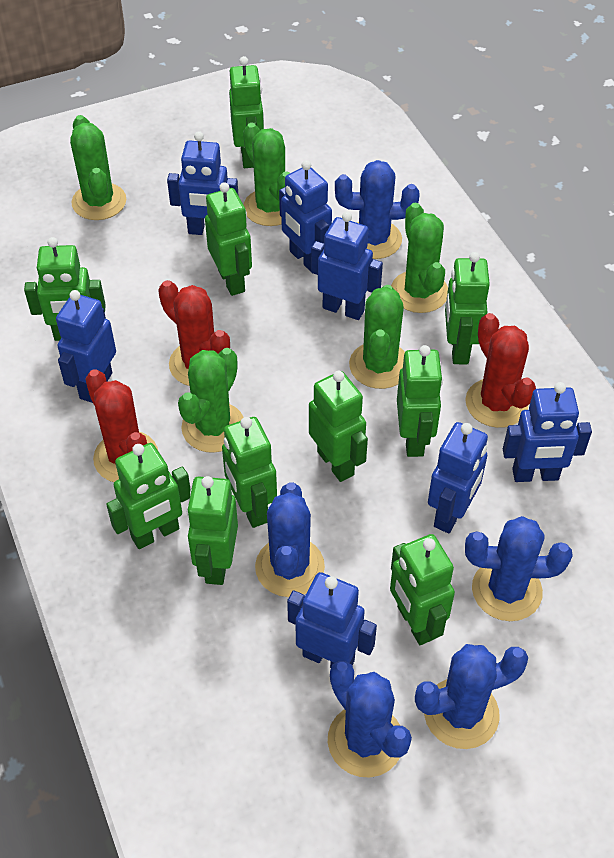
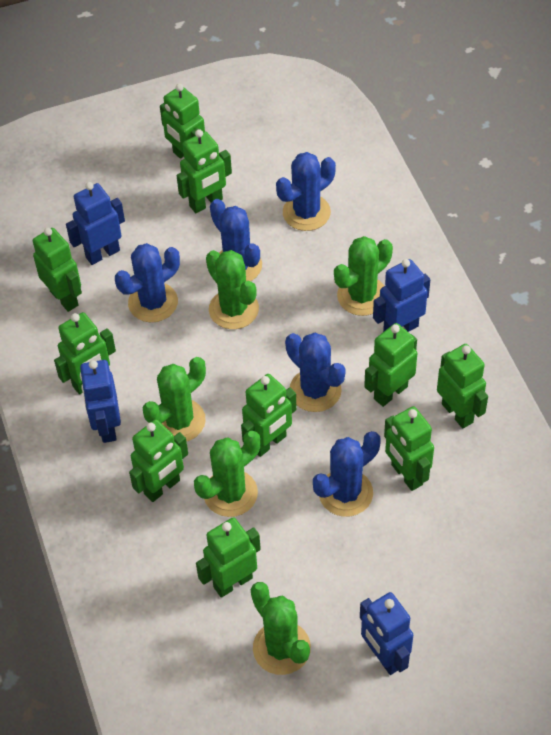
blue robot: 7 -> 4
red cactus: 3 -> 0

